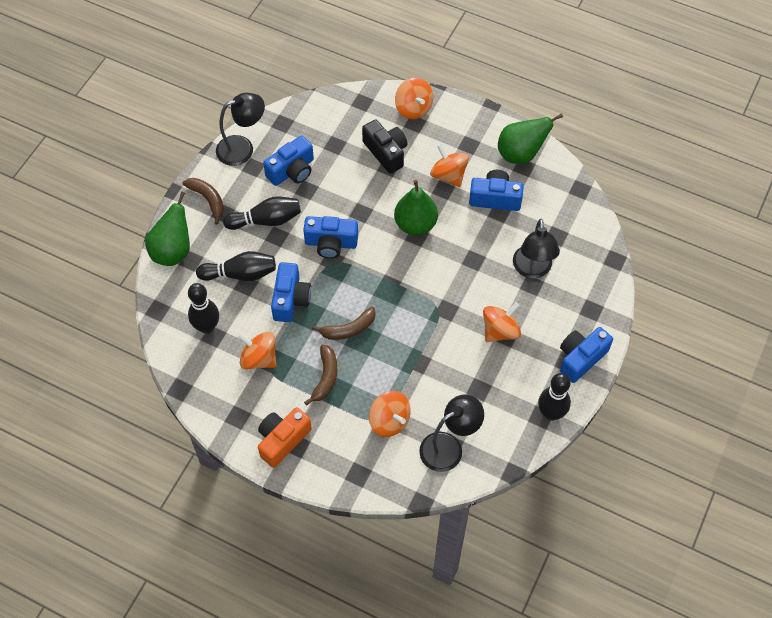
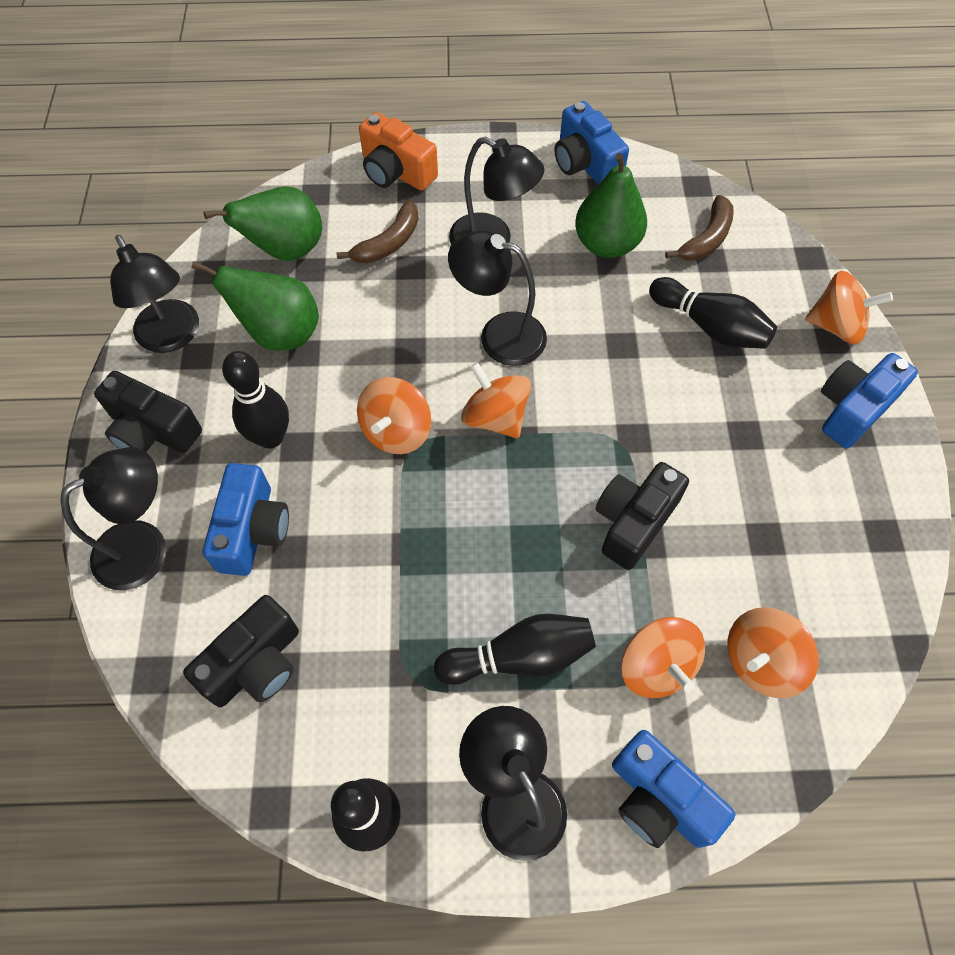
black camera: 1 -> 3
black lamp: 3 -> 5
blue camera: 5 -> 4
brown banana: 3 -> 2

